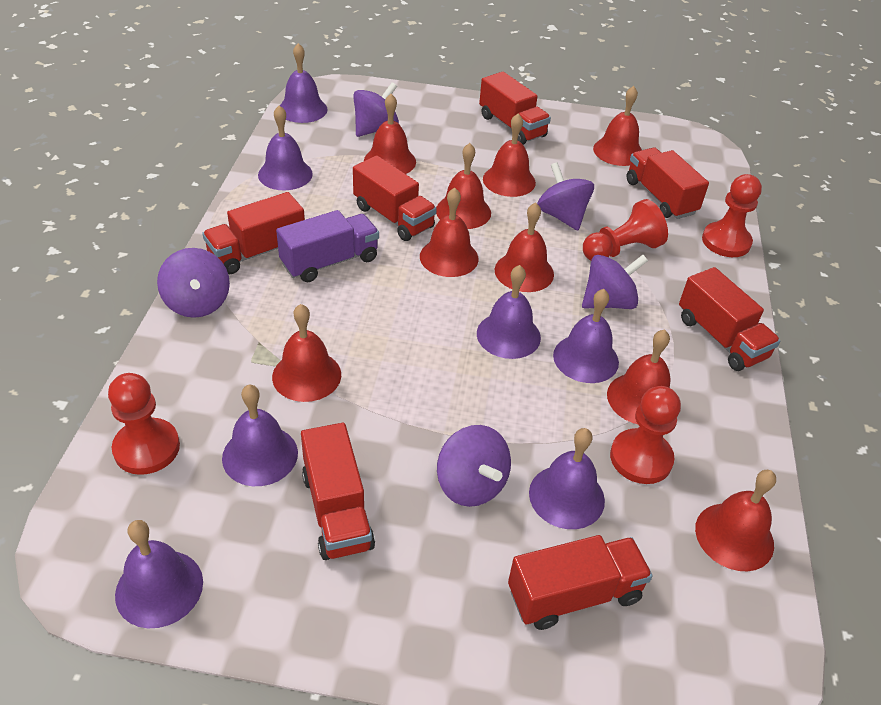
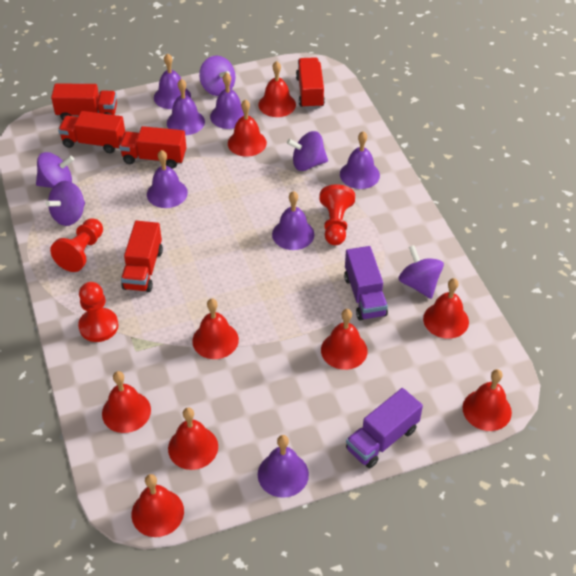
purple truck: 1 -> 2
red pawn: 4 -> 3
red truck: 7 -> 5

